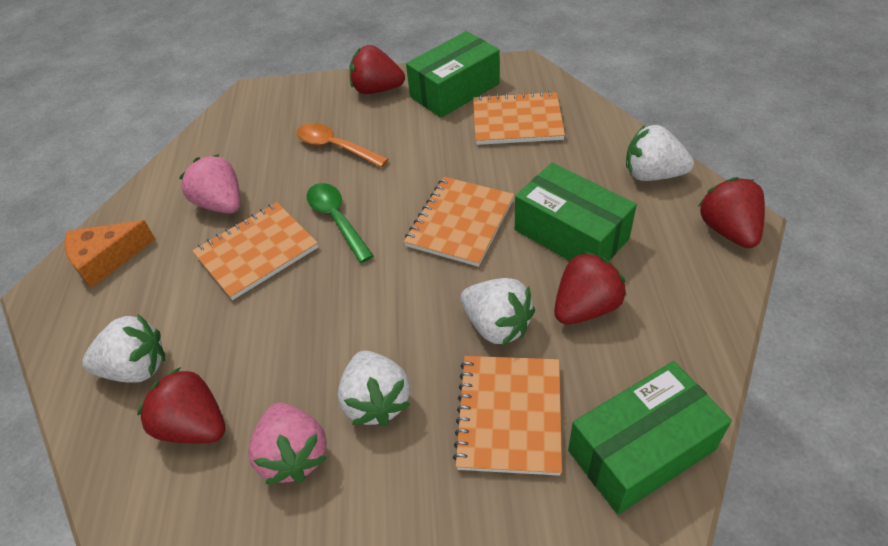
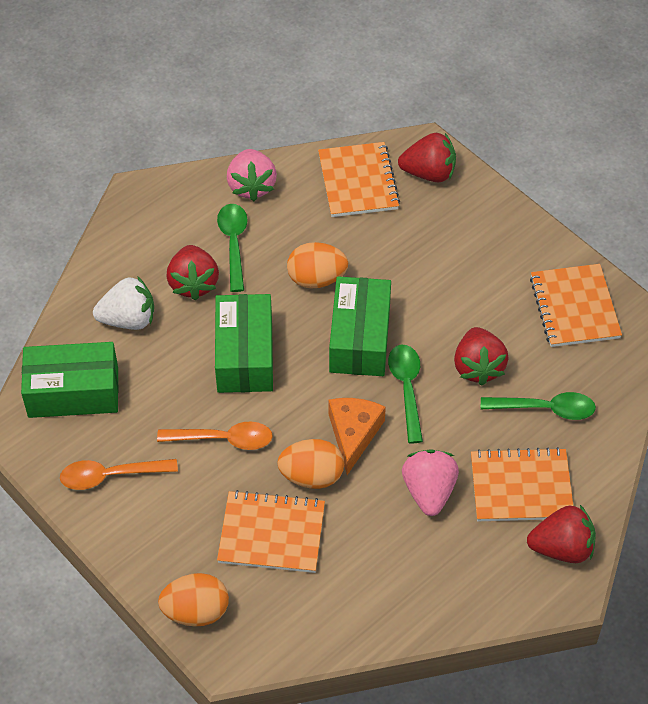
green spoon: 1 -> 3
orange egg: 0 -> 3
orange spoon: 1 -> 2
white strawberry: 4 -> 1

